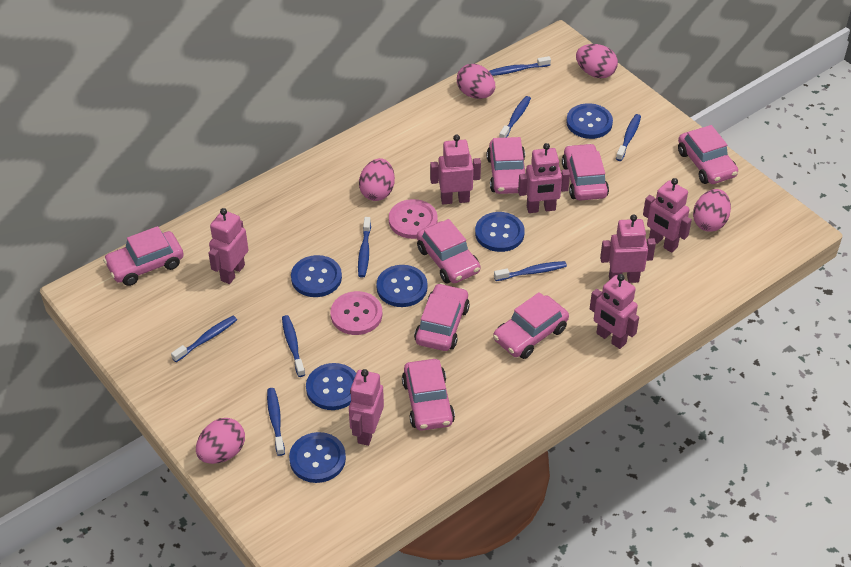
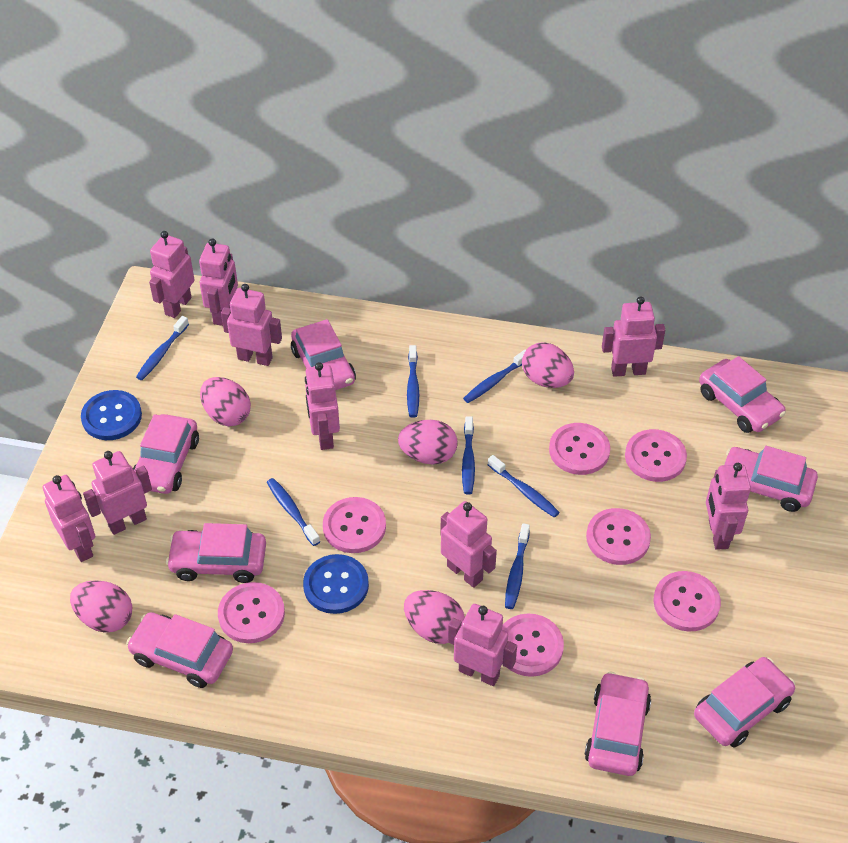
blue button: 6 -> 2
blue toothbrush: 8 -> 7
pink button: 2 -> 7
pink robot: 7 -> 10

